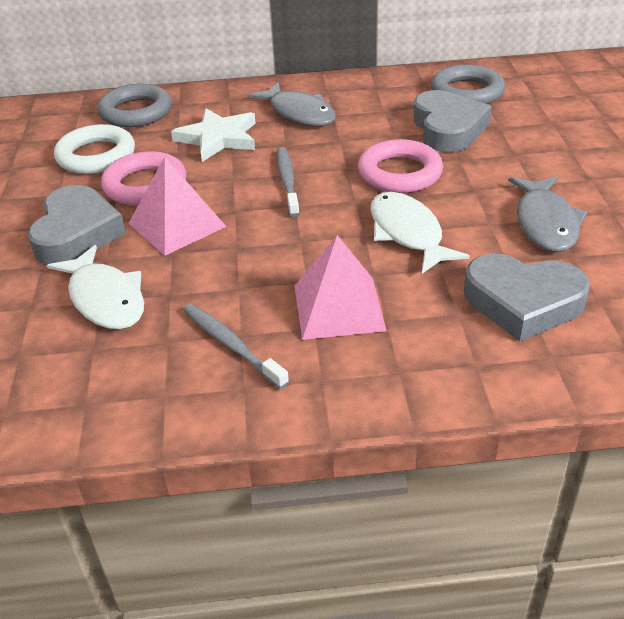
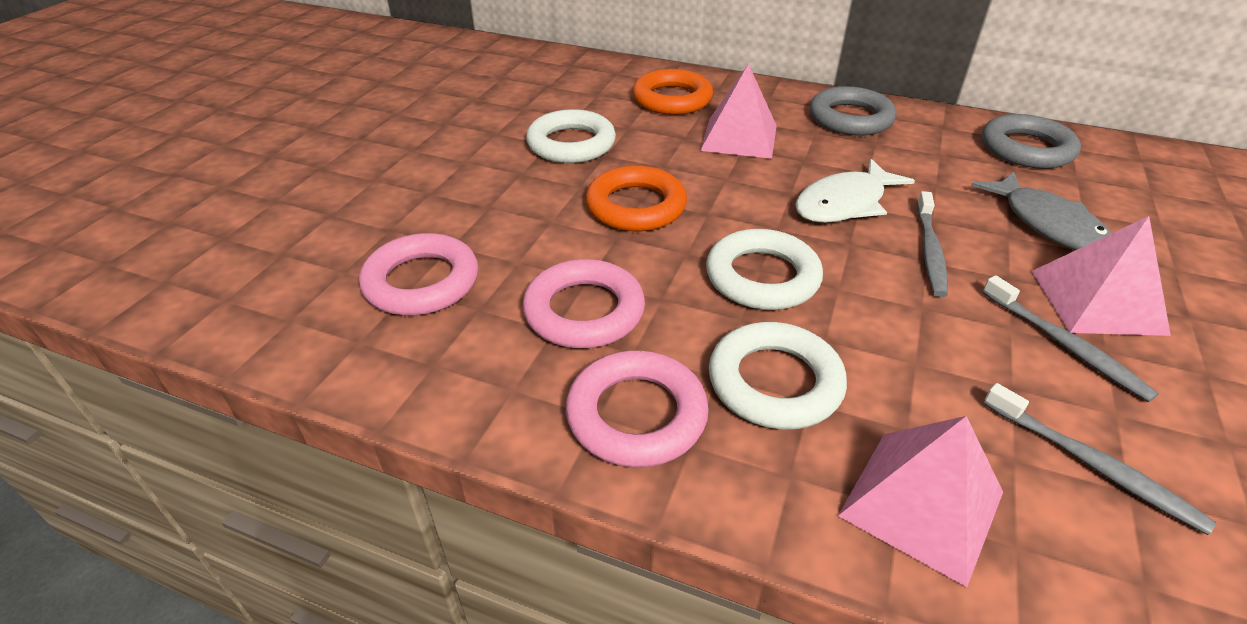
grey fish: 2 -> 1
grey heart: 3 -> 0
grey toothbrush: 2 -> 3
orange ring: 0 -> 2
pink pyramid: 2 -> 3
pink ring: 2 -> 3
white fish: 2 -> 1
white ring: 1 -> 3
white star: 1 -> 0

